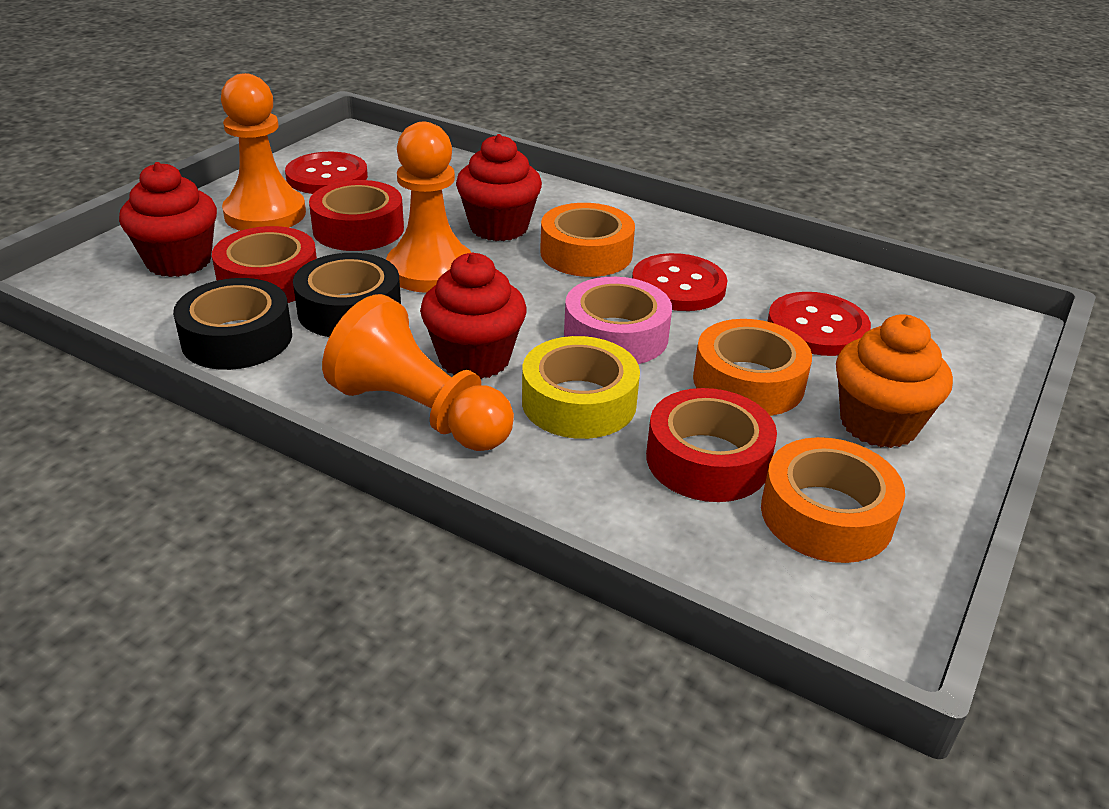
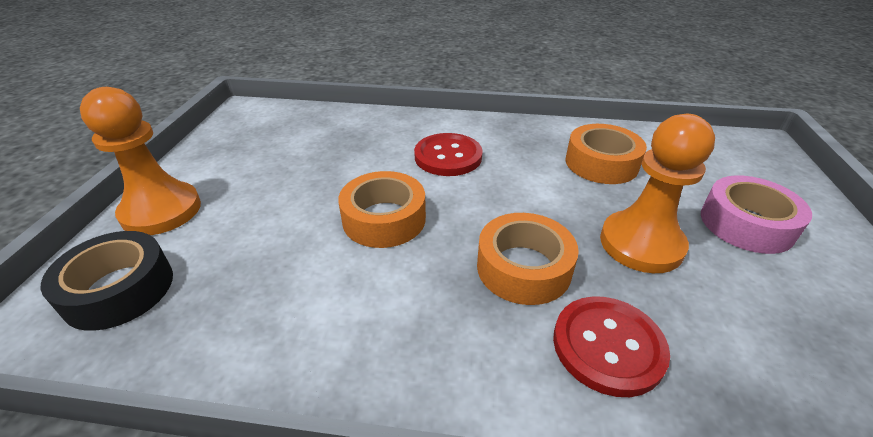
black tape: 2 -> 1
orange cupcake: 1 -> 0
orange pawn: 3 -> 2
red button: 3 -> 2
red cupcake: 3 -> 0
red tape: 3 -> 0
yellow tape: 1 -> 0

